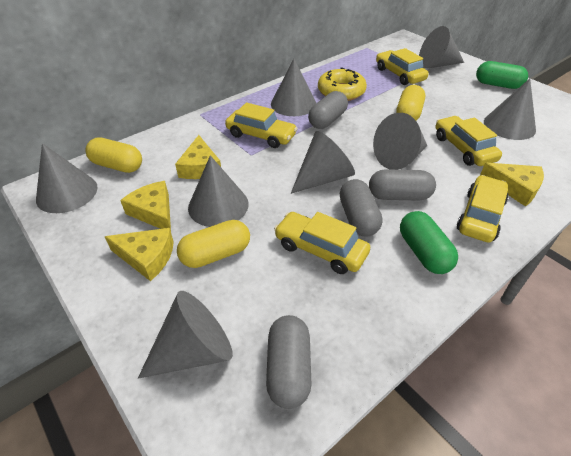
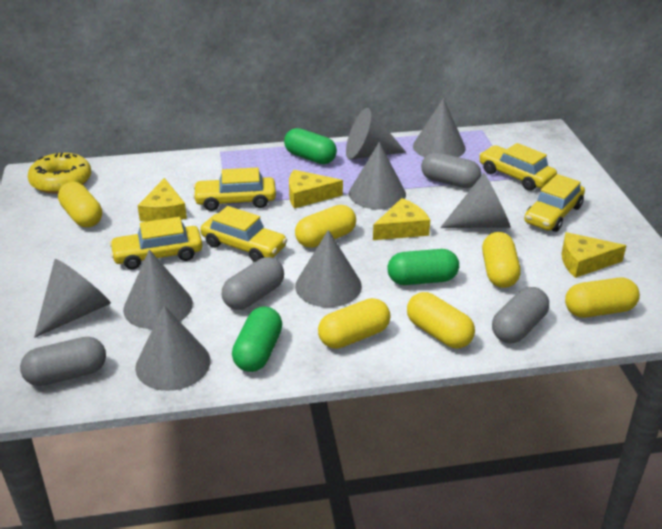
green capsule: 2 -> 3
yellow capsule: 3 -> 6

